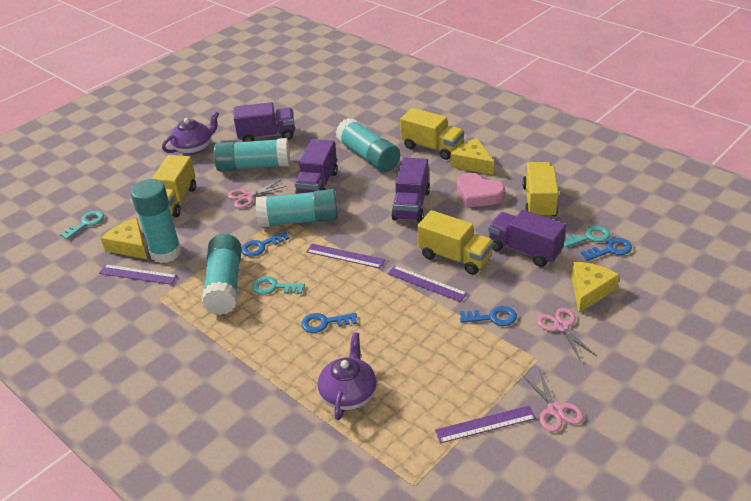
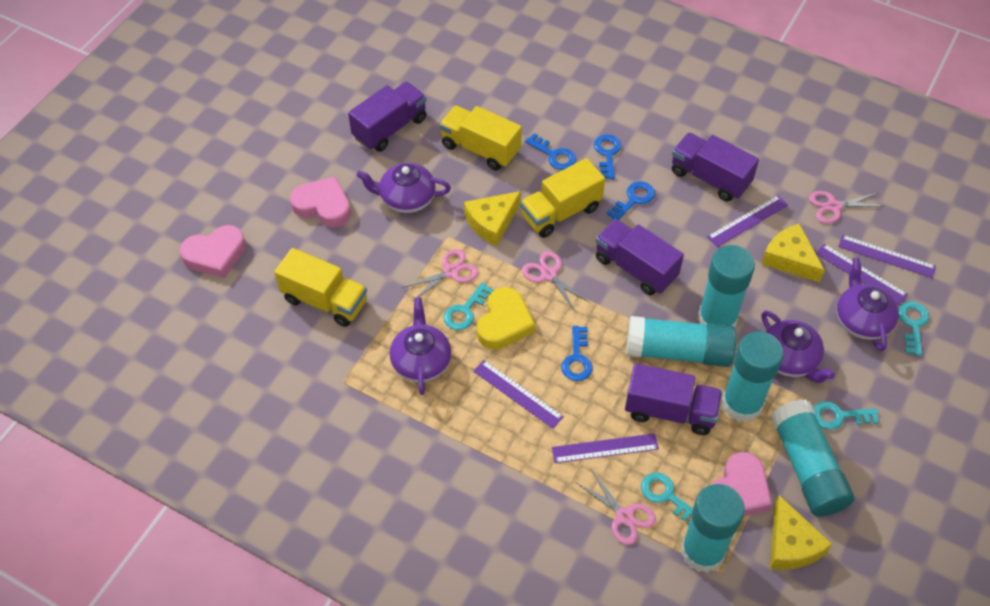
pink heart: 1 -> 3
pink scissors: 3 -> 4
purple ruler: 4 -> 5
purple teapot: 2 -> 4
turquoise key: 3 -> 4
yellow heart: 0 -> 1
yellow truck: 4 -> 3

